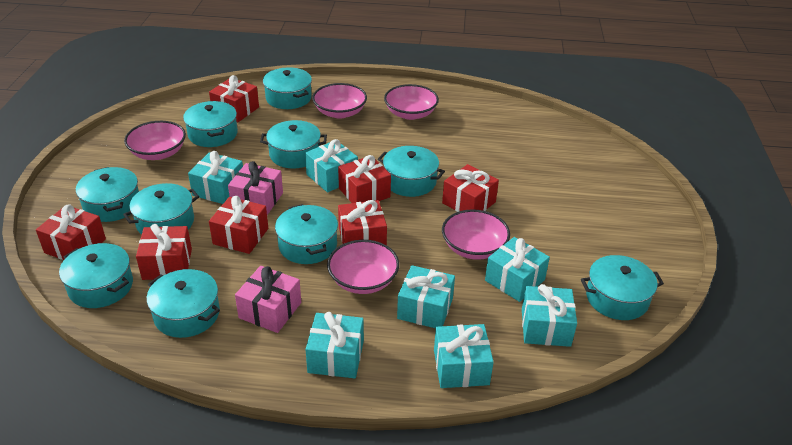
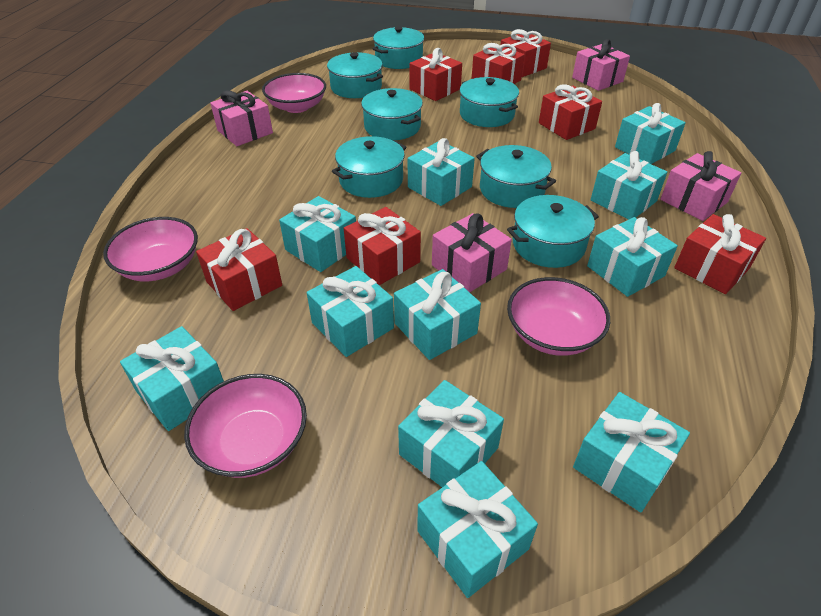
pink bowl: 5 -> 4
pink gift: 2 -> 4
turquoise gift: 7 -> 11
turquoise pot: 10 -> 7

